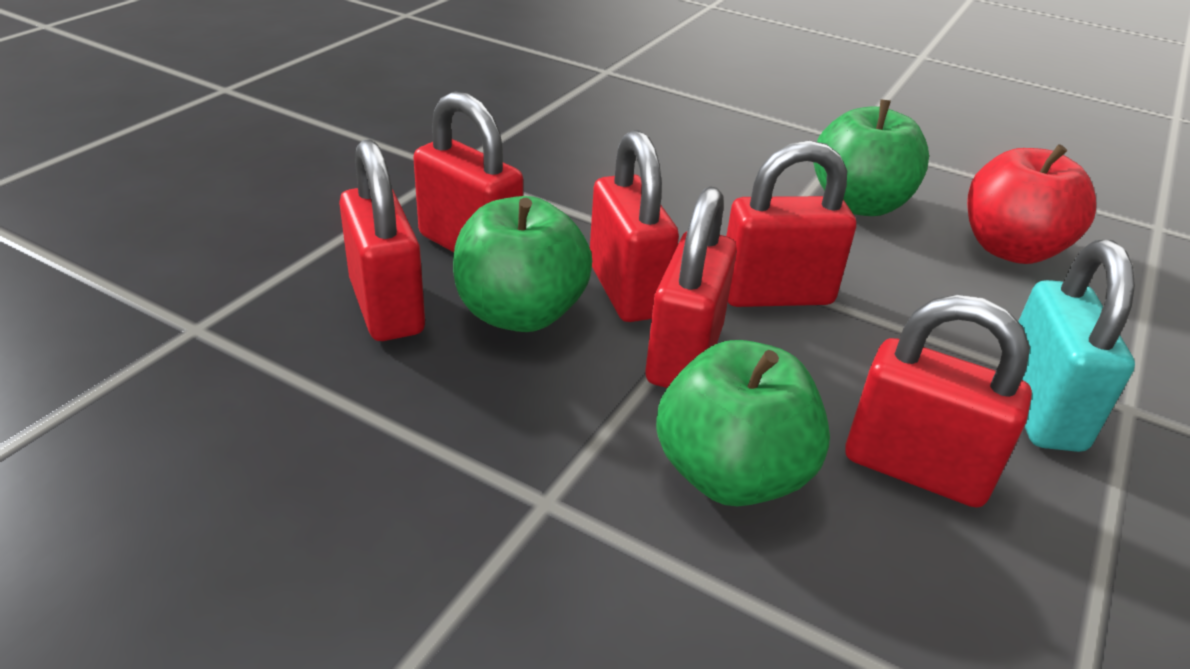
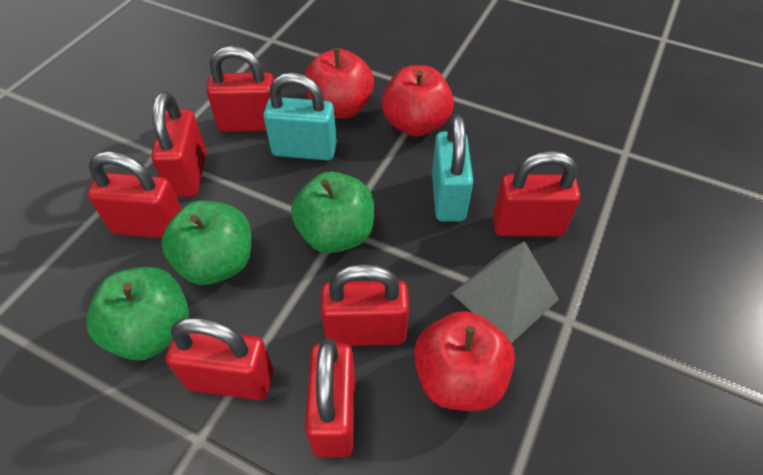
grey pyramid: 0 -> 1
red apple: 1 -> 3
red padlock: 6 -> 7
turquoise padlock: 1 -> 2

